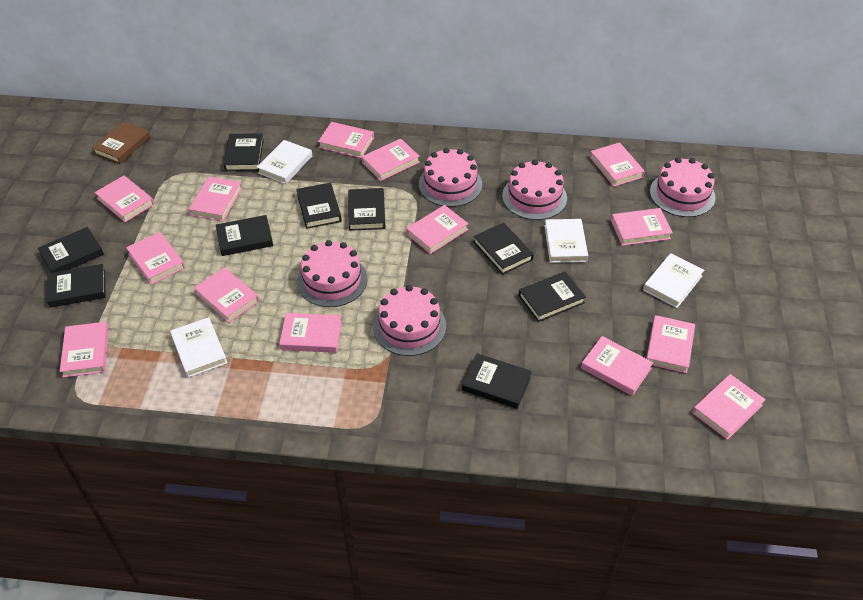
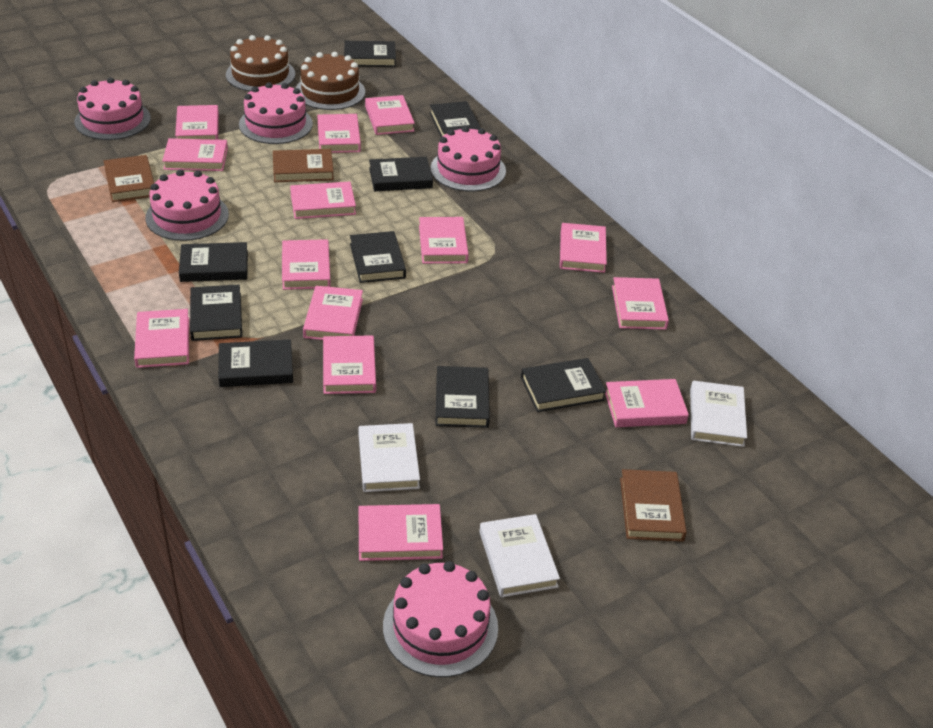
brown book: 1 -> 3
brown cake: 0 -> 2
white book: 4 -> 3

